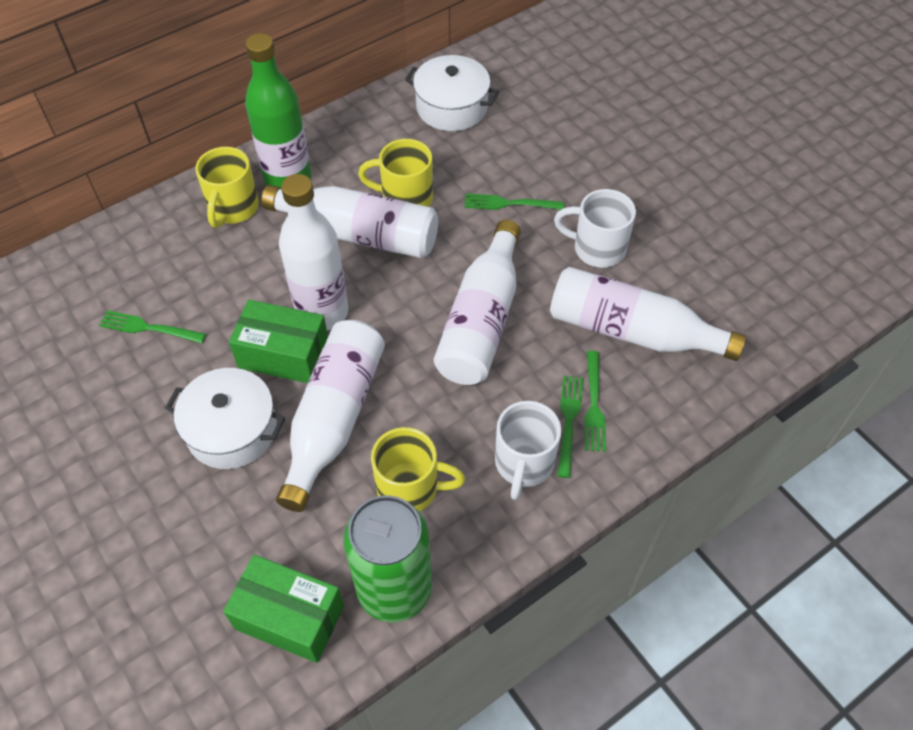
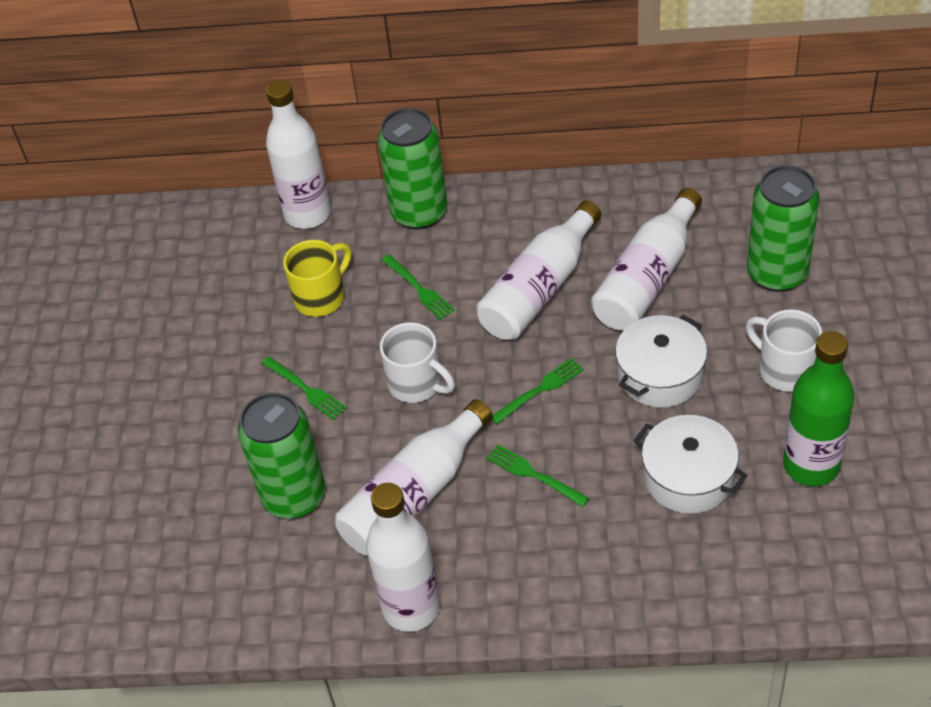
green box: 2 -> 0
green can: 1 -> 3
yellow mug: 3 -> 1

